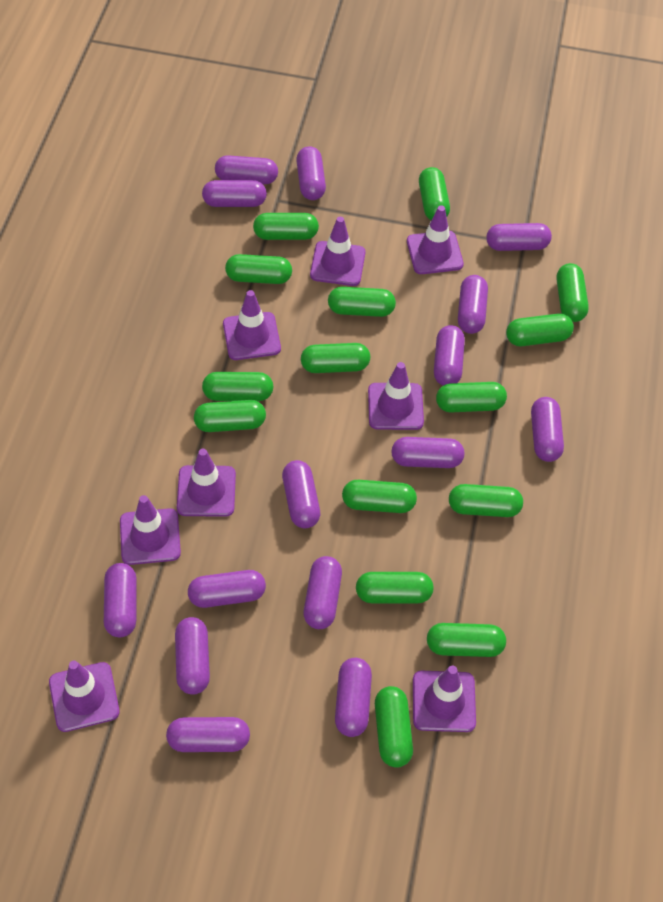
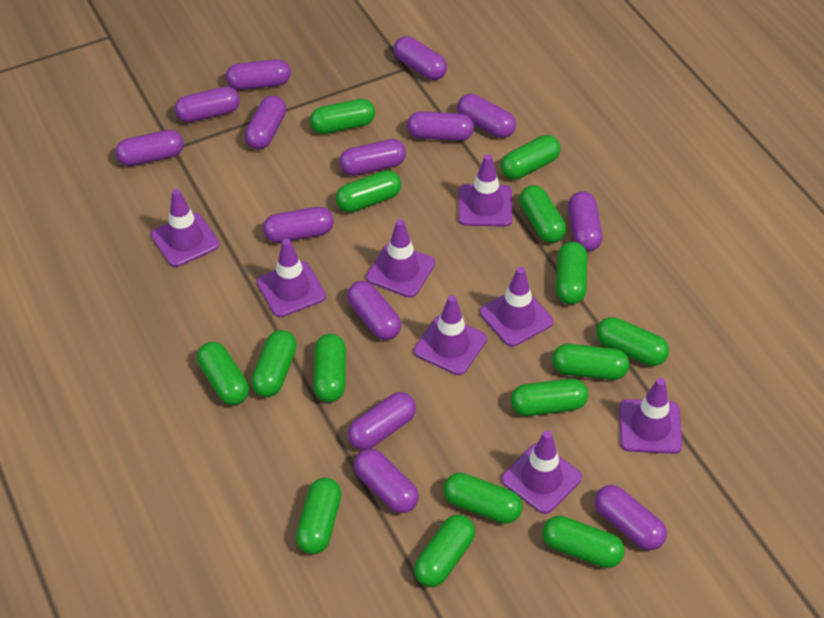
purple capsule: 15 -> 14

